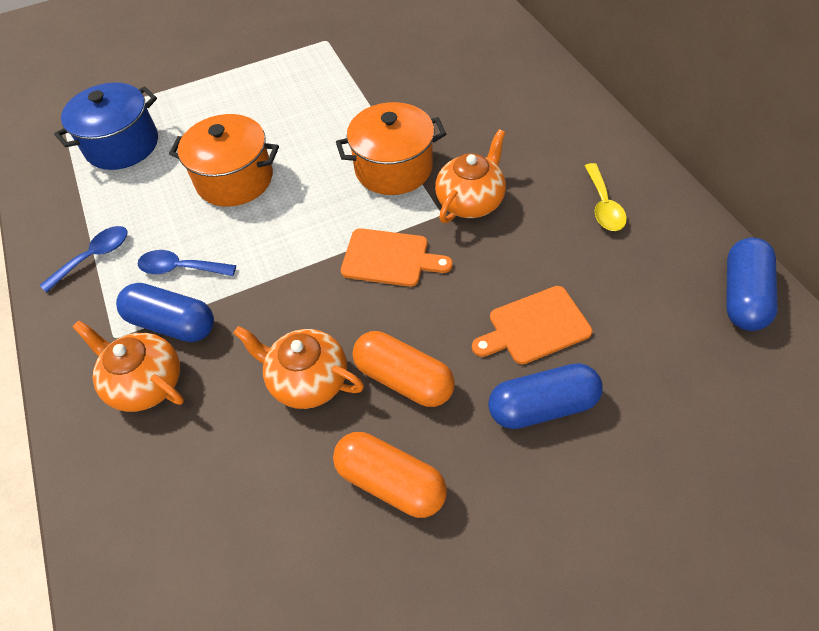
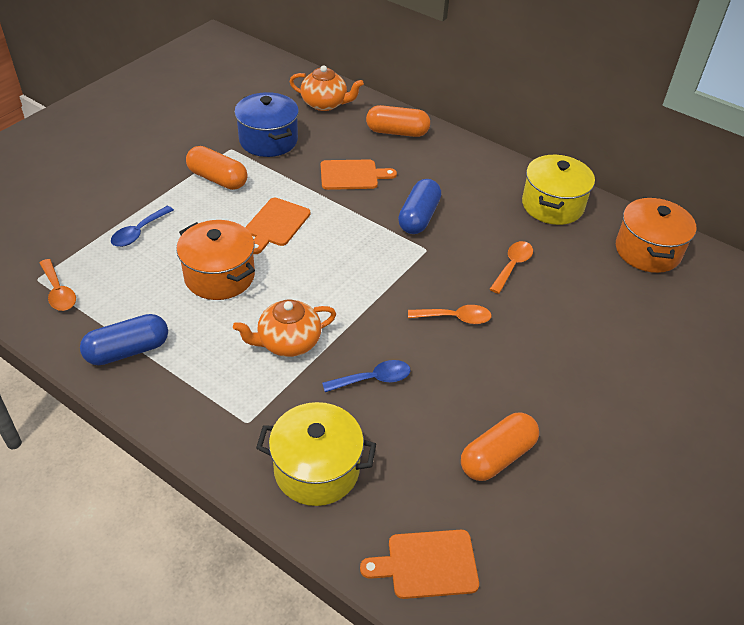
blue capsule: 3 -> 2
orange capsule: 2 -> 3
orange cutting board: 2 -> 3
orange spoon: 0 -> 3
orange teapot: 3 -> 2
yellow pot: 0 -> 2
yellow spoon: 1 -> 0

